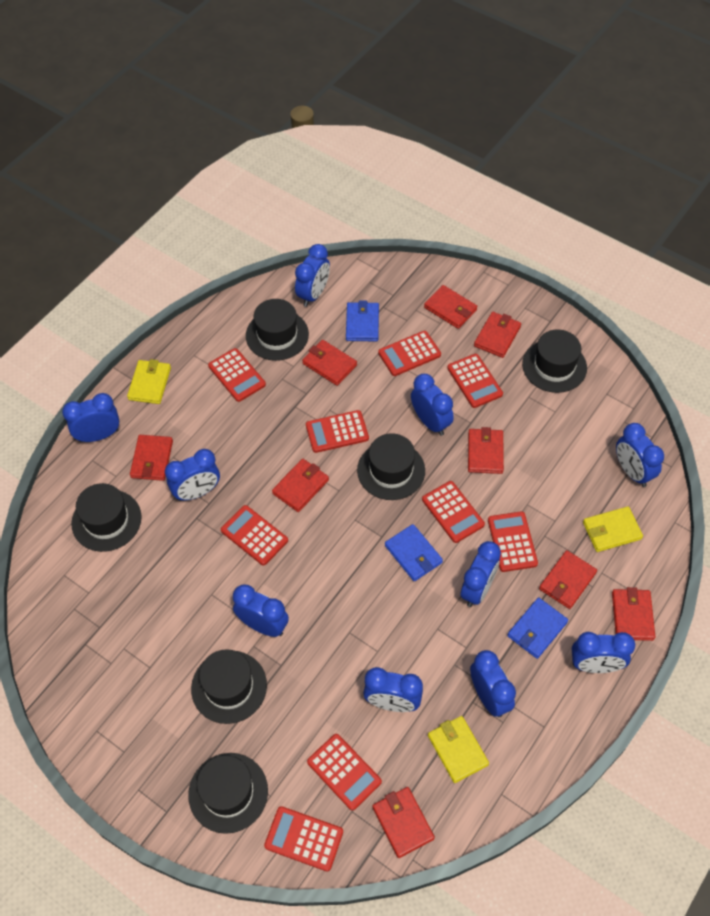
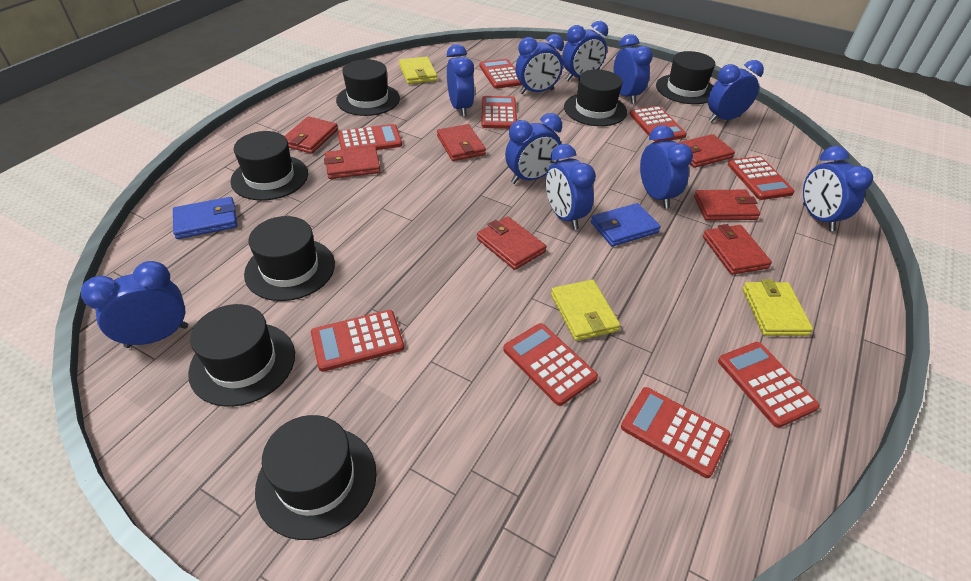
black hat: 6 -> 7
blue wallet: 3 -> 2
red wallet: 9 -> 7

